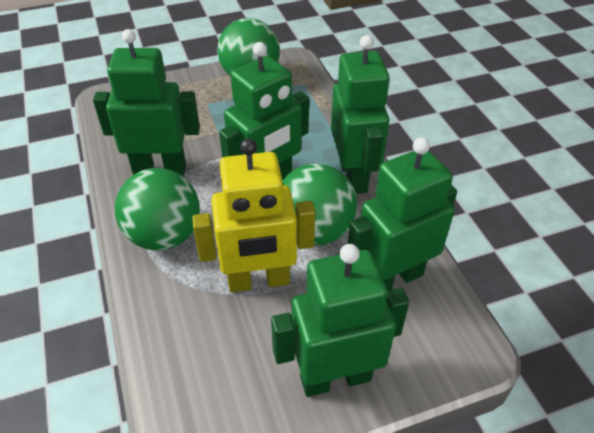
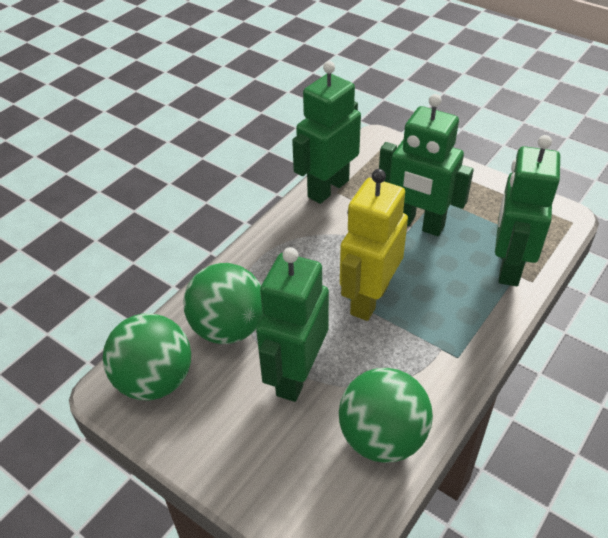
green robot: 5 -> 4

